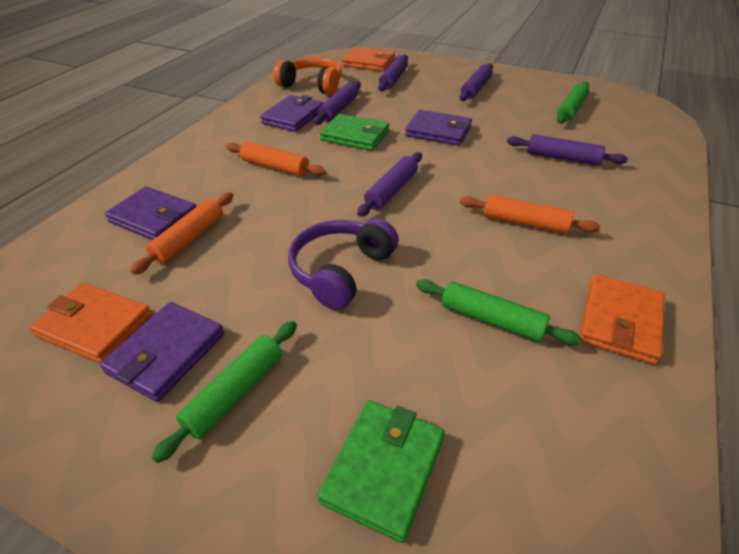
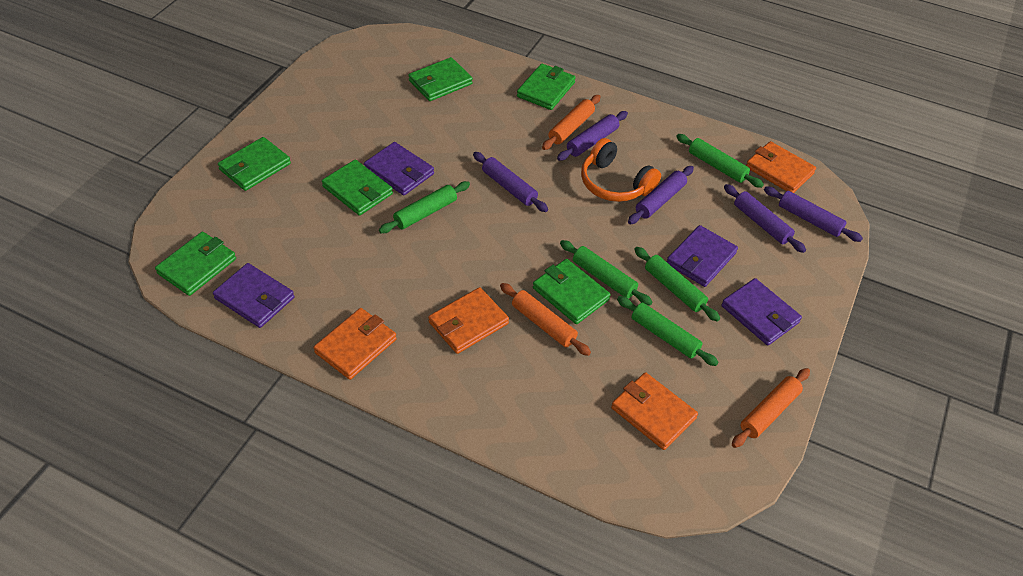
green rolling pin: 3 -> 5
green wallet: 2 -> 6
orange wallet: 3 -> 4
purple headphones: 1 -> 0

